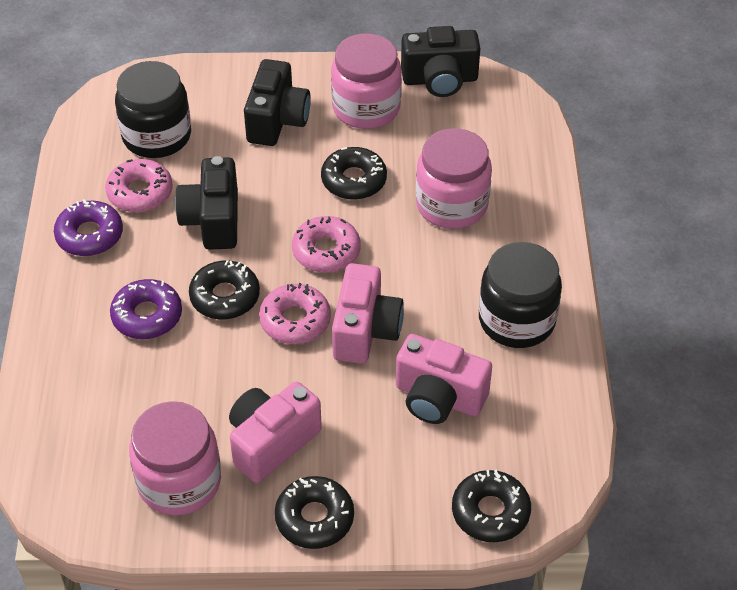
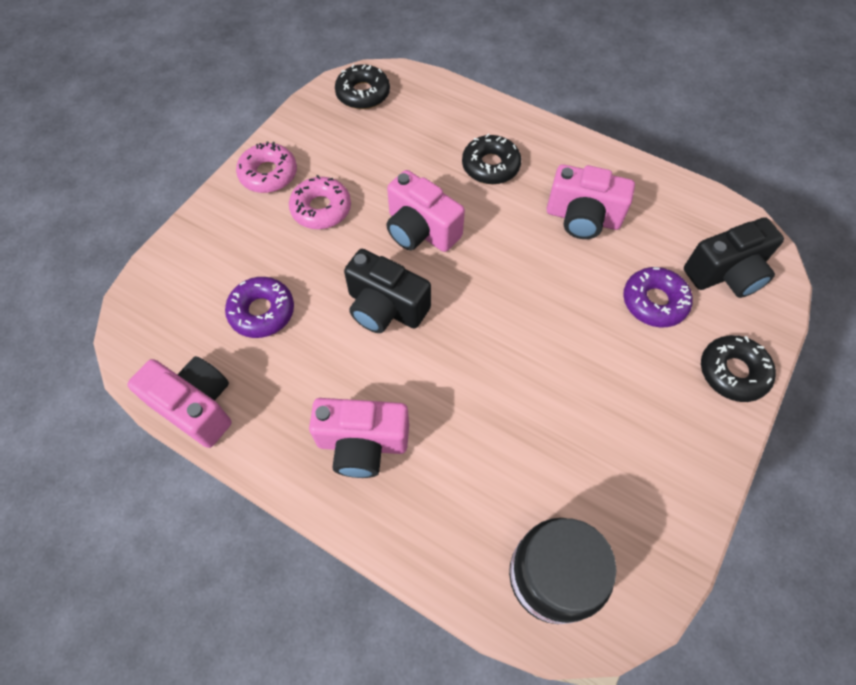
black camera: 3 -> 2
black donut: 4 -> 3
black jar: 2 -> 1
pink camera: 3 -> 4
pink donut: 3 -> 2
pink jar: 3 -> 0

